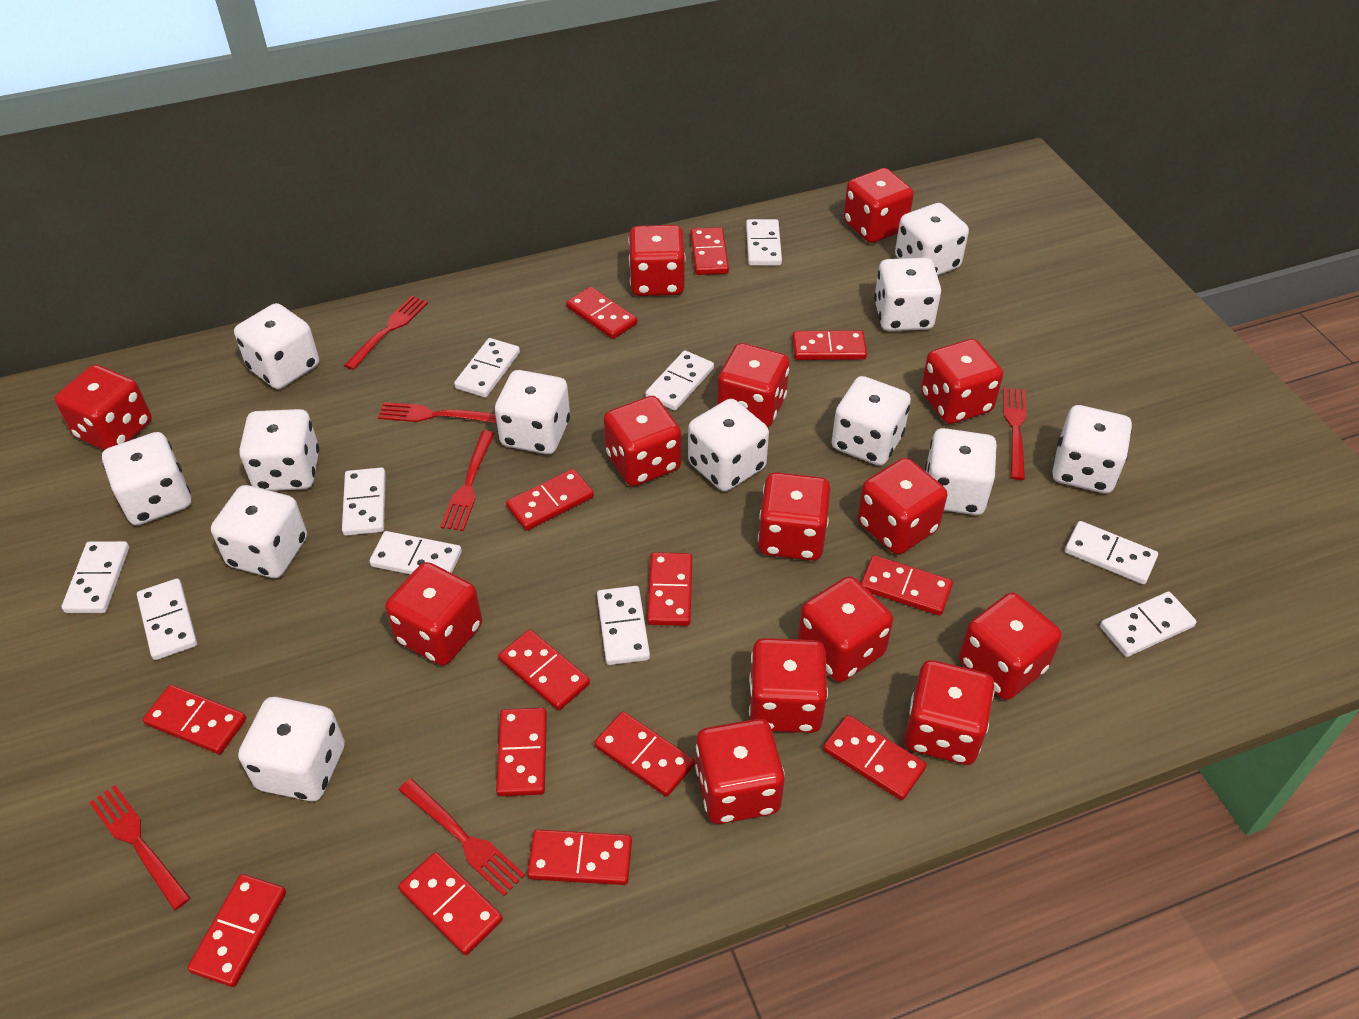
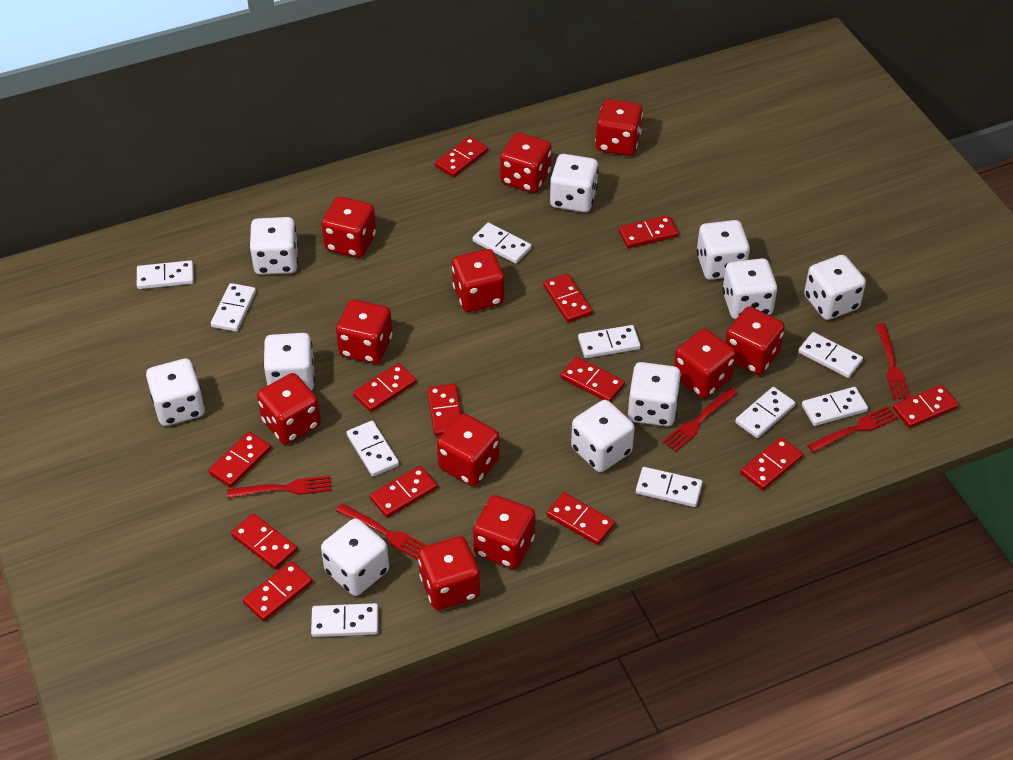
red dice: 14 -> 11
red domino: 14 -> 13
red fork: 6 -> 5
white dice: 12 -> 10

